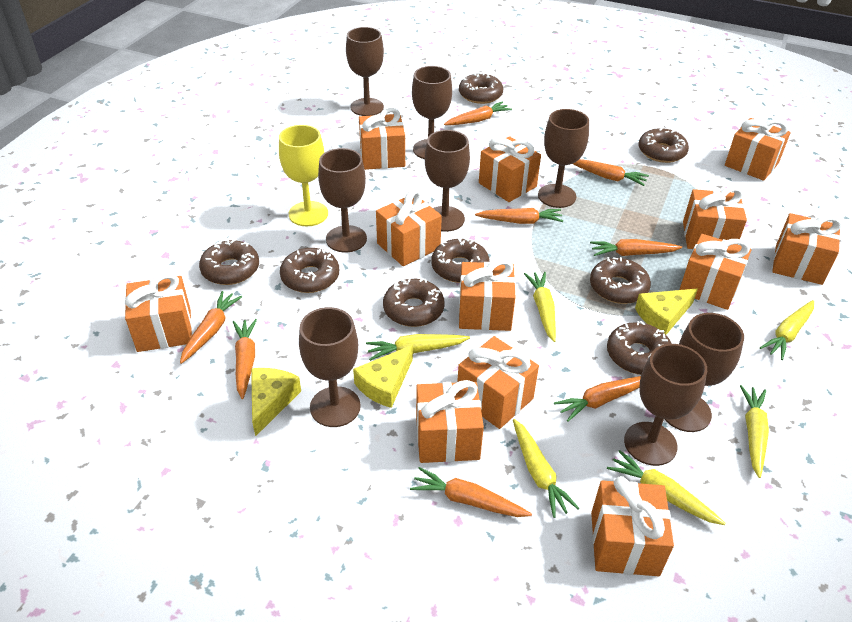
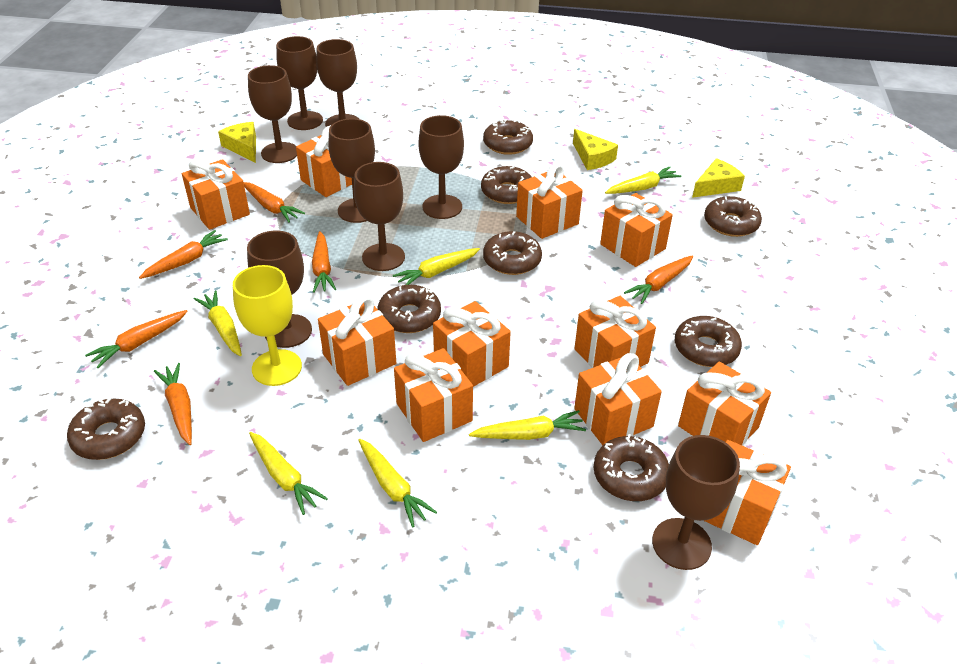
orange carrot: 8 -> 6
orange gift: 12 -> 11

